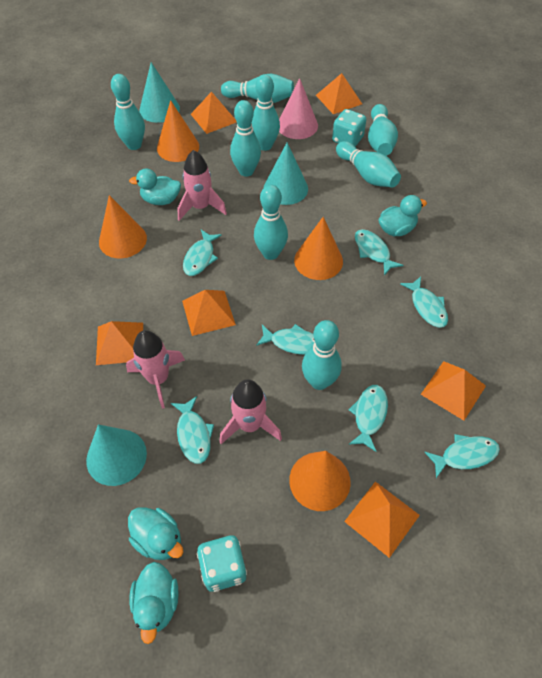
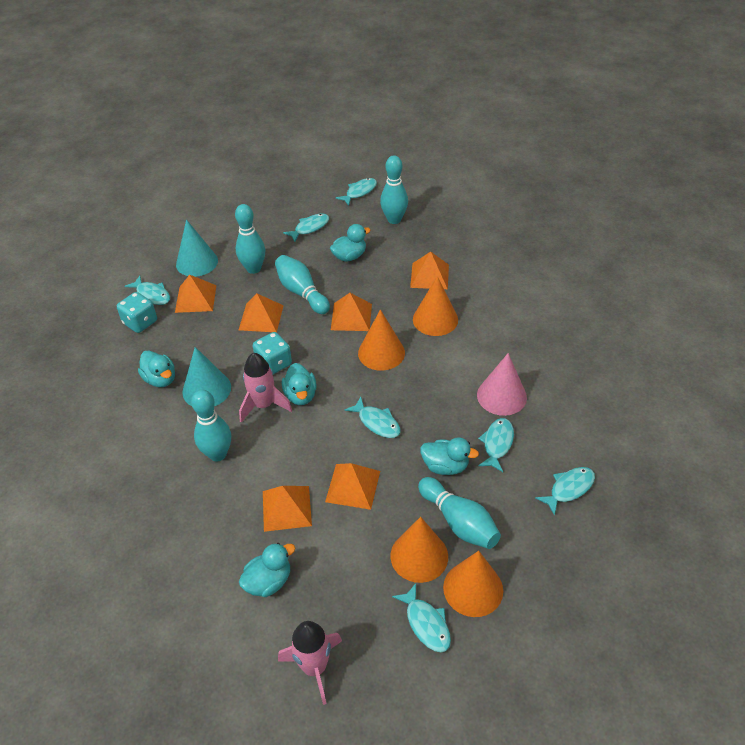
pink rocket: 3 -> 2
turquoise bowling pin: 8 -> 5
turquoise cone: 3 -> 2
turquoise duck: 4 -> 5

